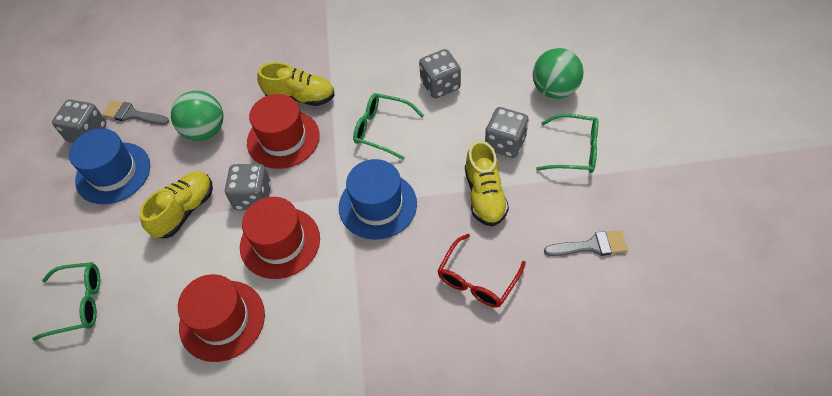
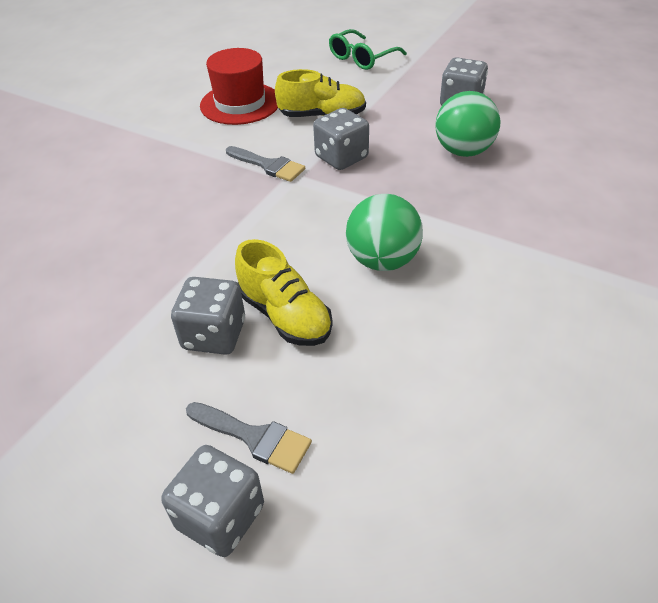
blue hat: 2 -> 0
green glasses: 3 -> 1
red glasses: 1 -> 0
red hat: 3 -> 1
yellow shoe: 3 -> 2

